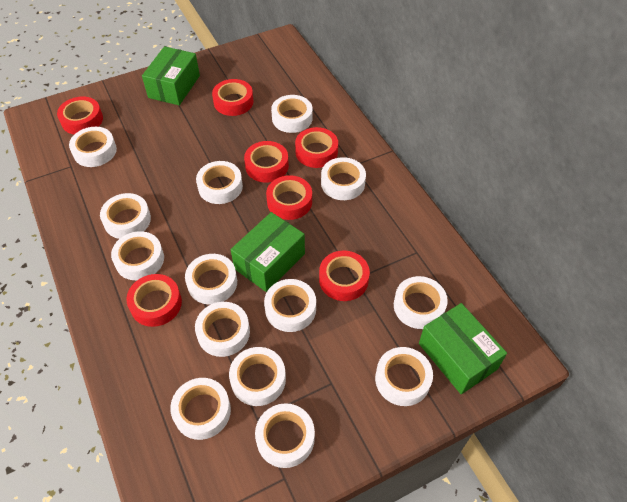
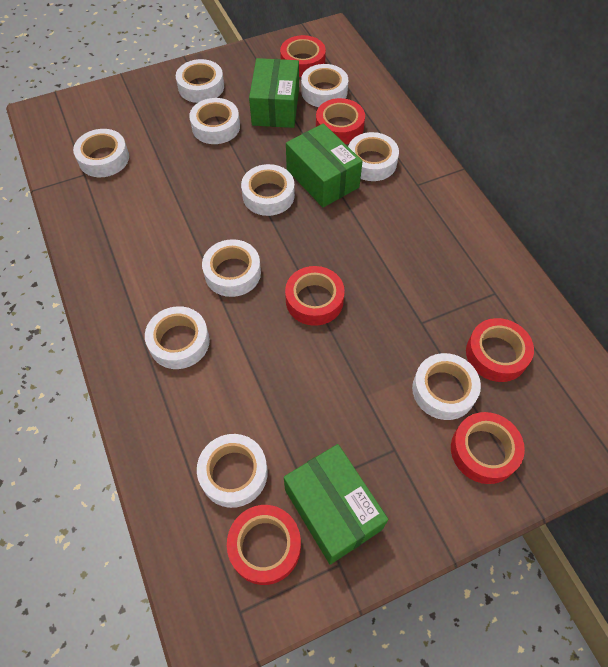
red tape: 7 -> 6
white tape: 14 -> 10

